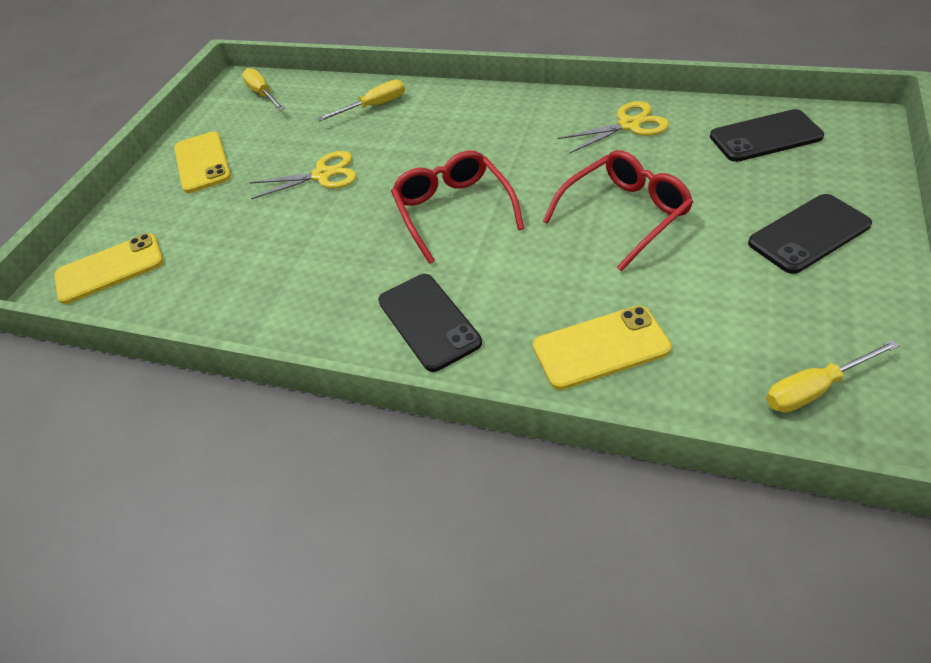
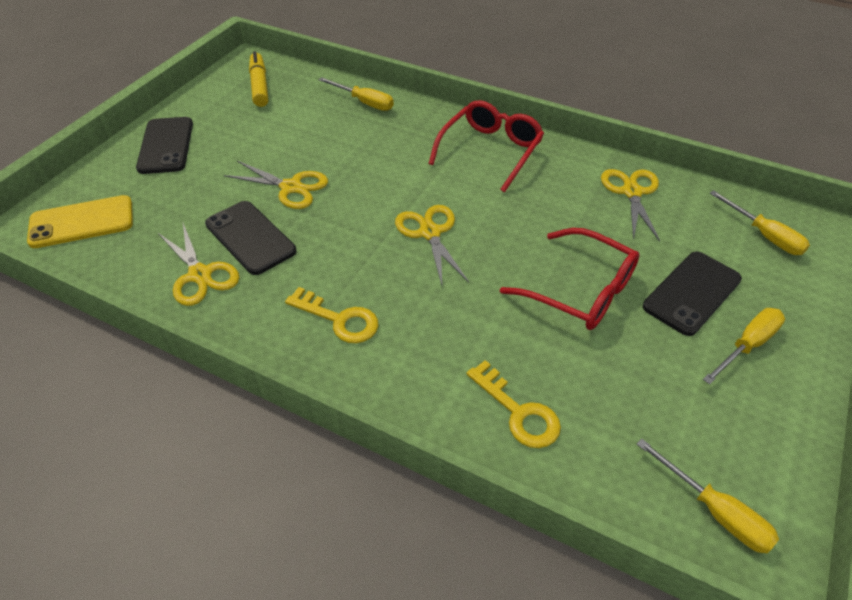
yellow key: 0 -> 2
yellow marker: 0 -> 1
yellow phone: 3 -> 1
yellow scissors: 2 -> 4
yellow screwdriver: 3 -> 4

